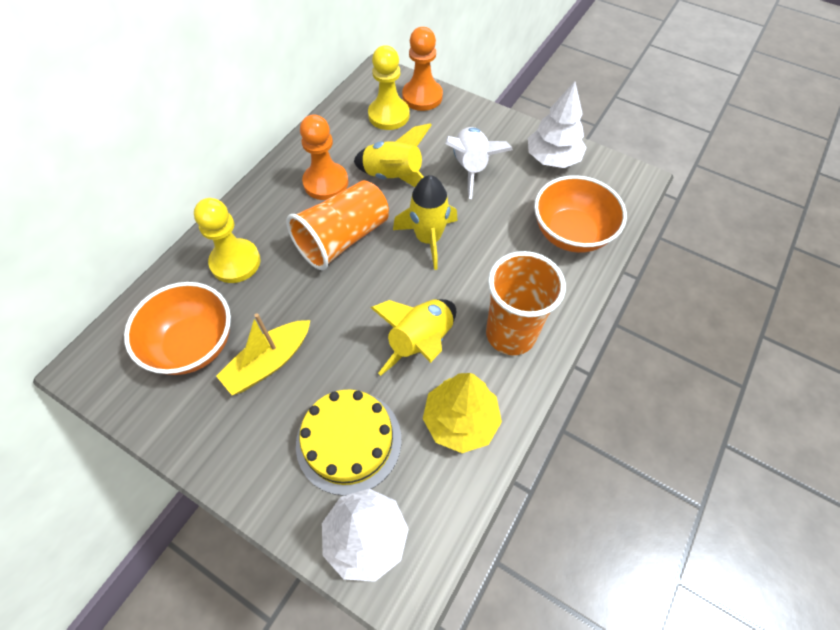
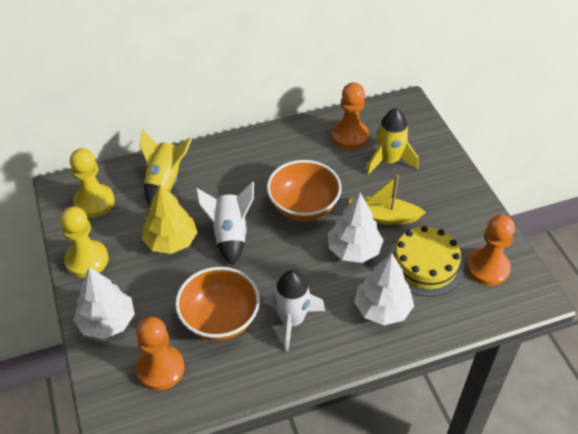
orange cup: 2 -> 0
orange pawn: 2 -> 3
white rocket: 1 -> 2
white tree: 2 -> 3
yellow rocket: 3 -> 2

